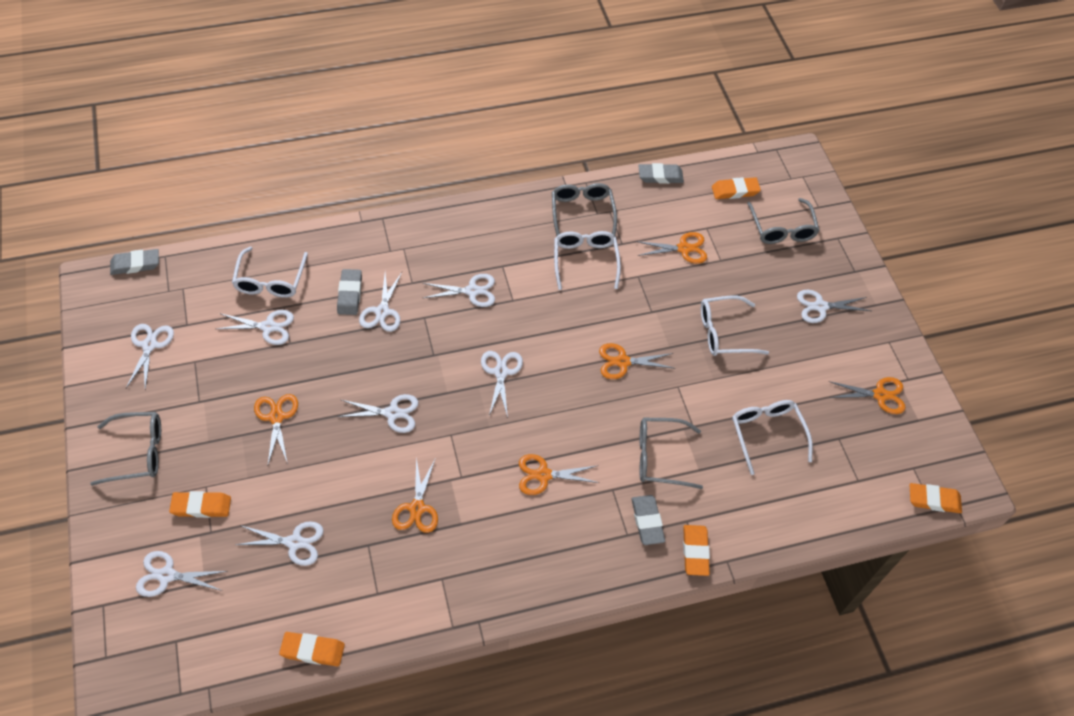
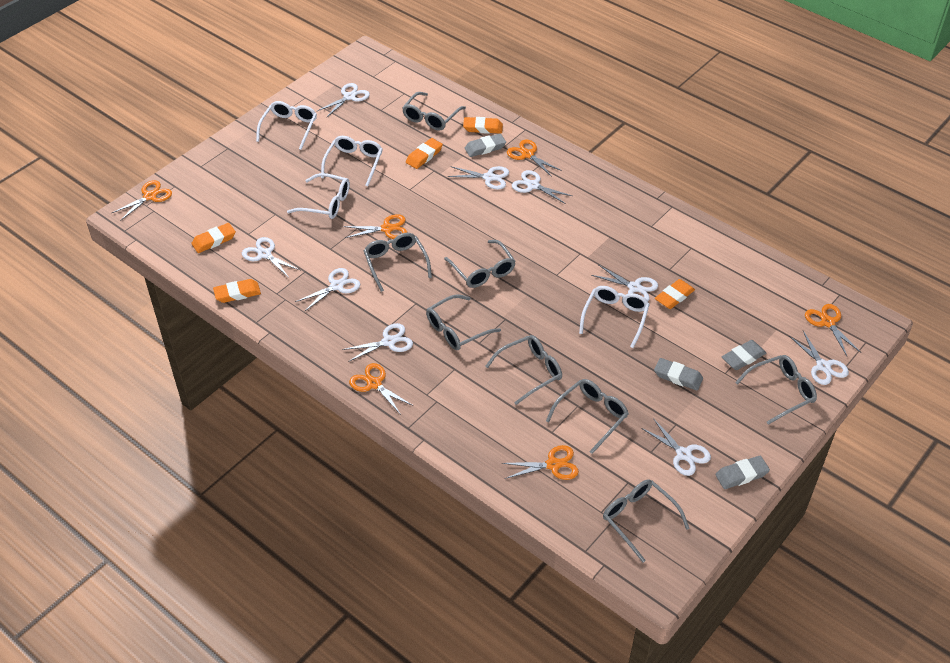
grey glasses: 4 -> 8

